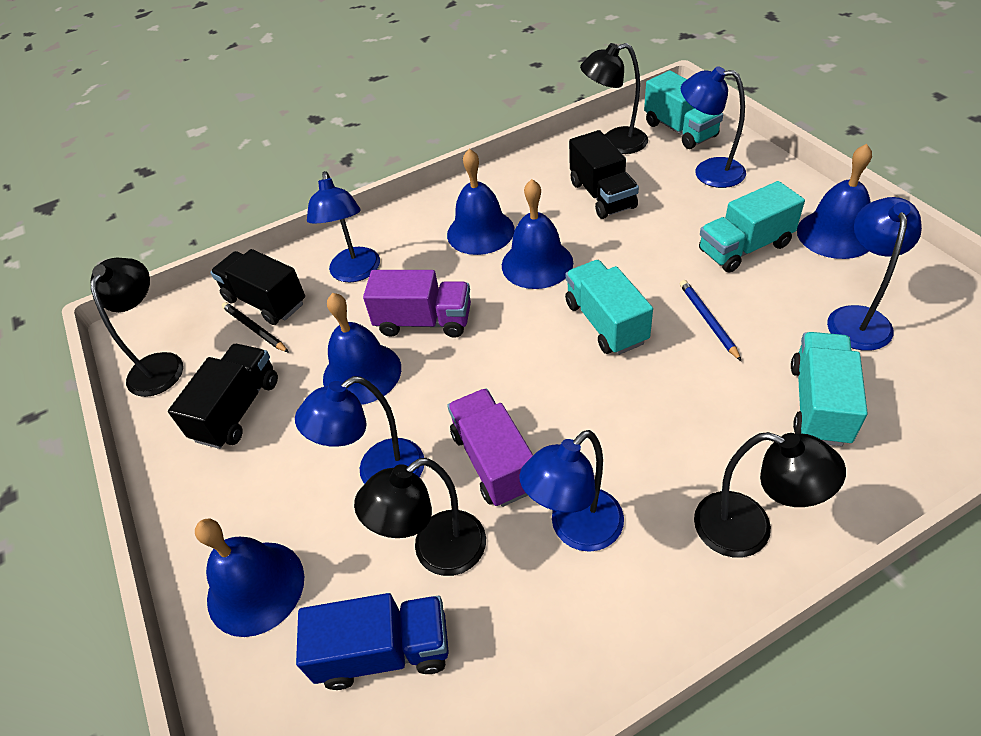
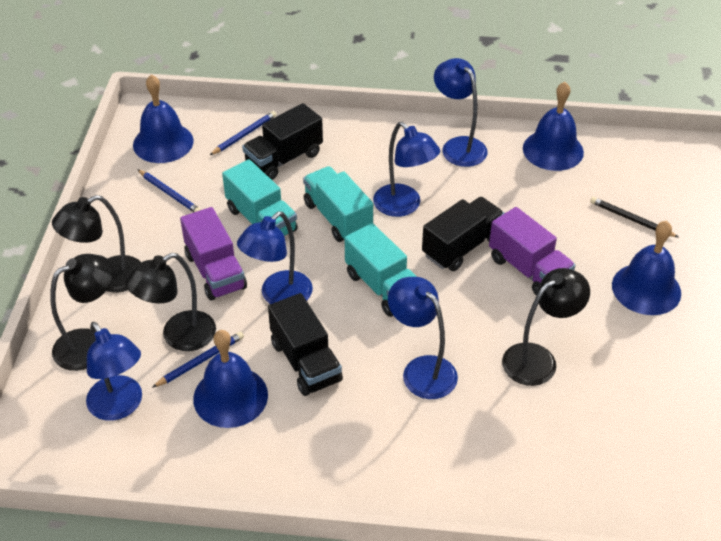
blue bell: 5 -> 4
blue pencil: 1 -> 3
blue truck: 1 -> 0
turquoise truck: 4 -> 3

